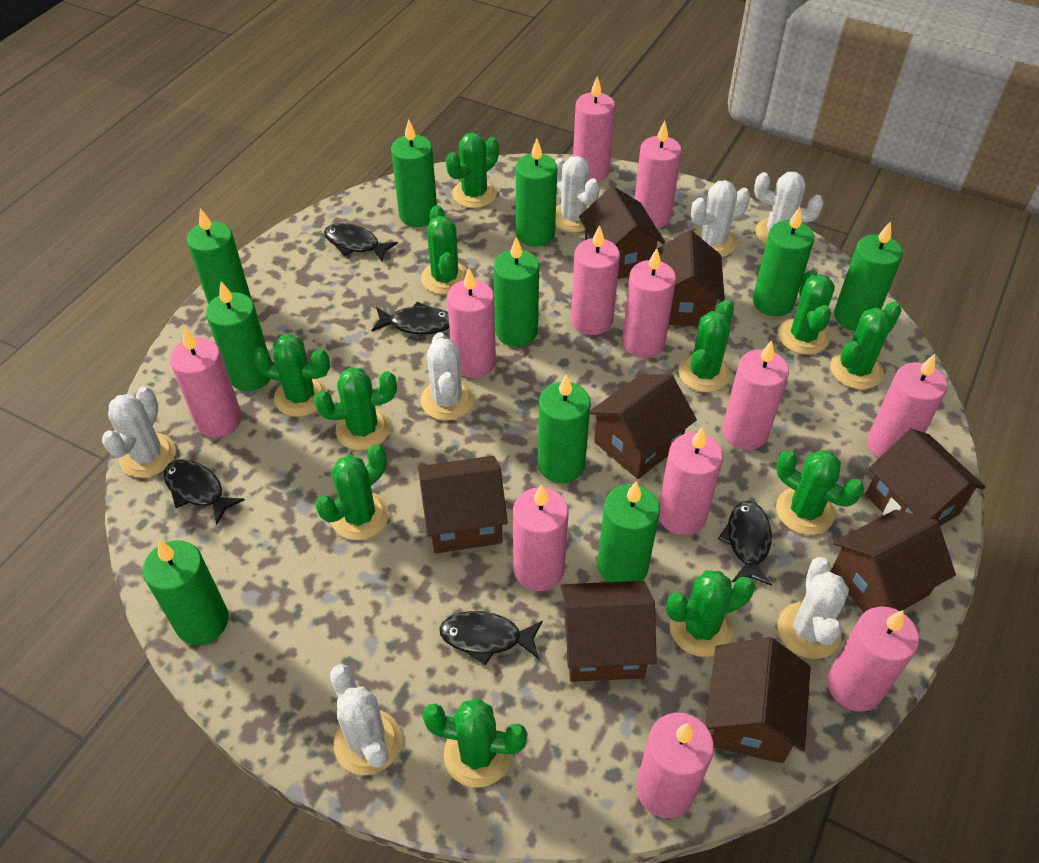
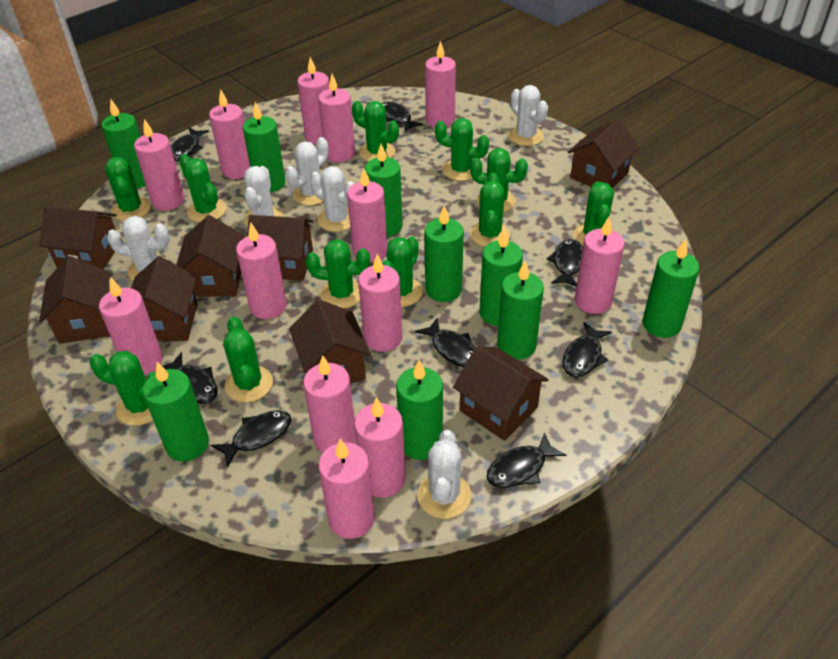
black fish: 5 -> 8
green candle: 10 -> 9
pink candle: 12 -> 13
white cactus: 7 -> 6

